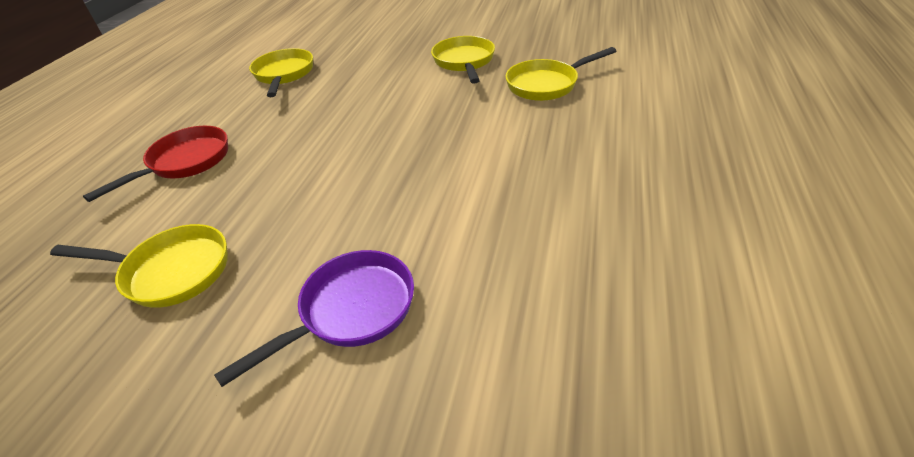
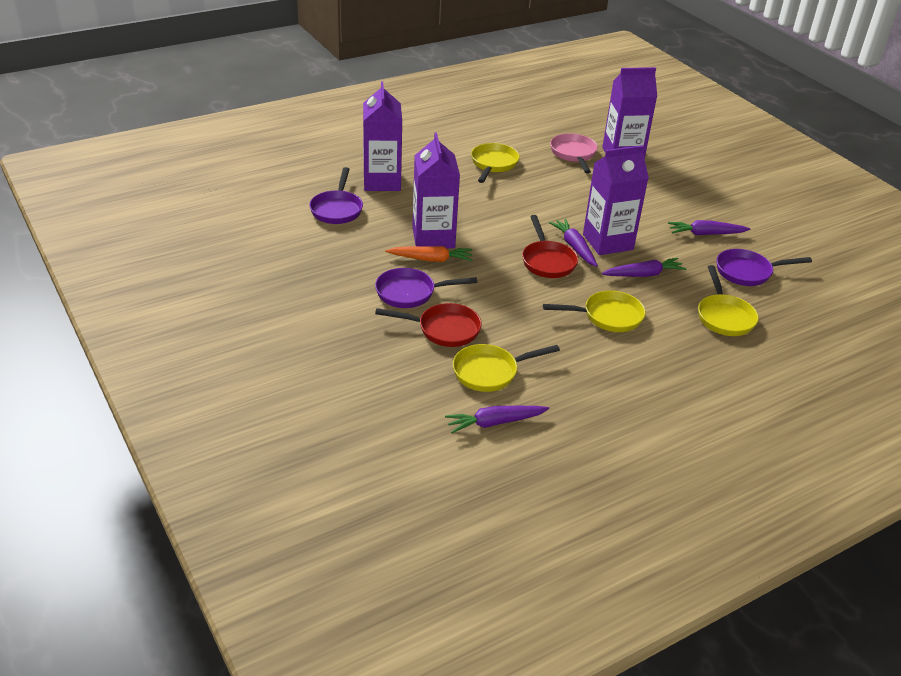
orange carrot: 0 -> 1
pink pan: 0 -> 1
purple carrot: 0 -> 4
purple carton: 0 -> 4
purple pan: 1 -> 3
red pan: 1 -> 2

